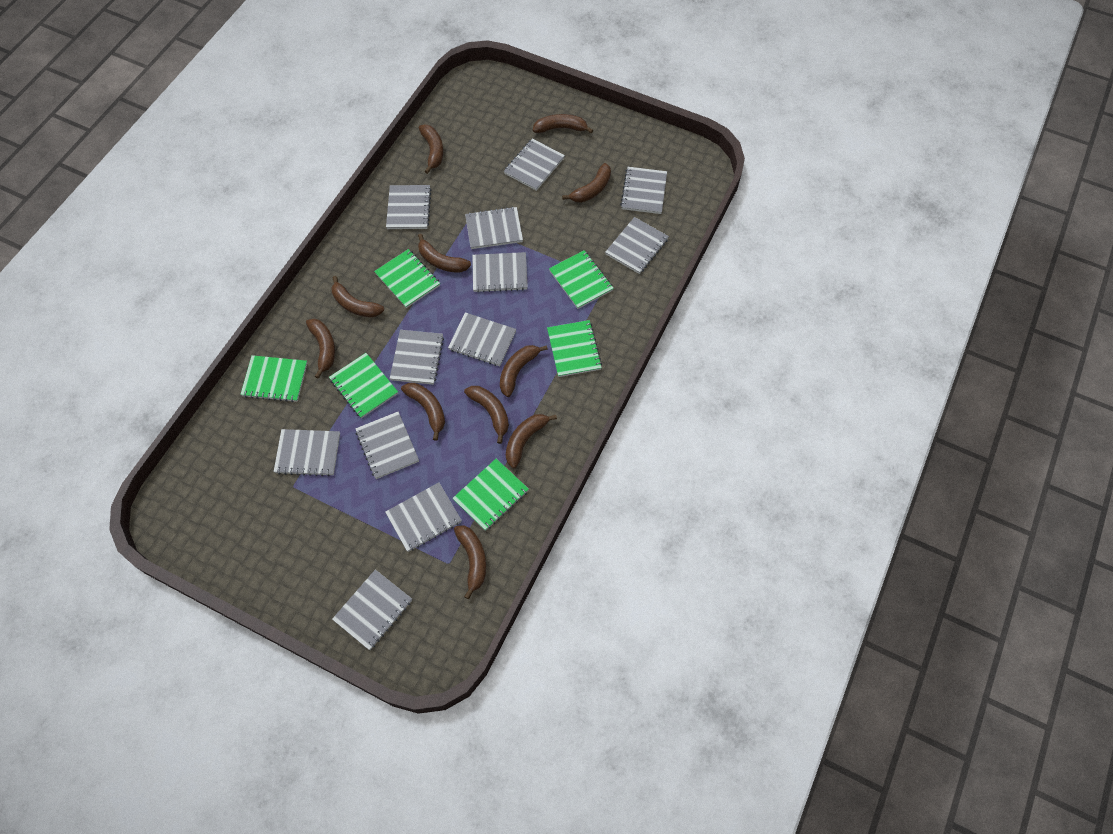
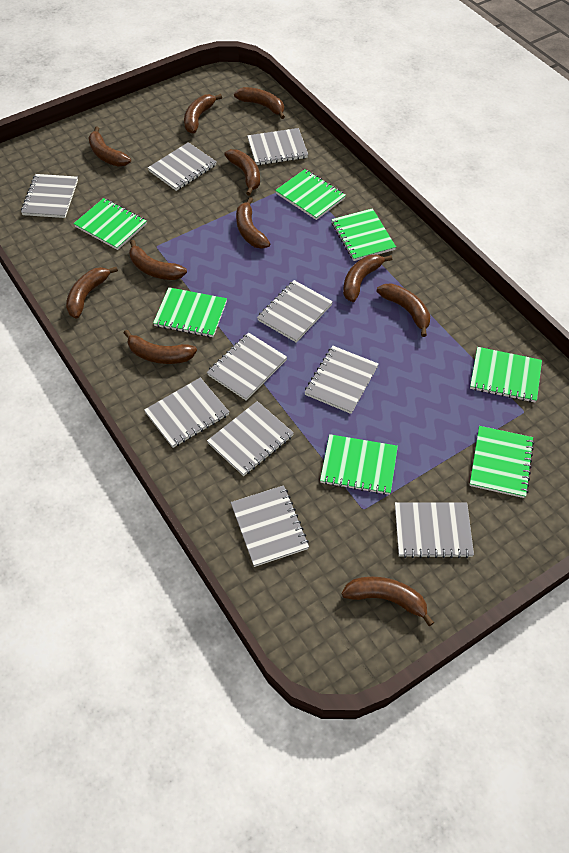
green notebook: 6 -> 7
grey notebook: 12 -> 10

